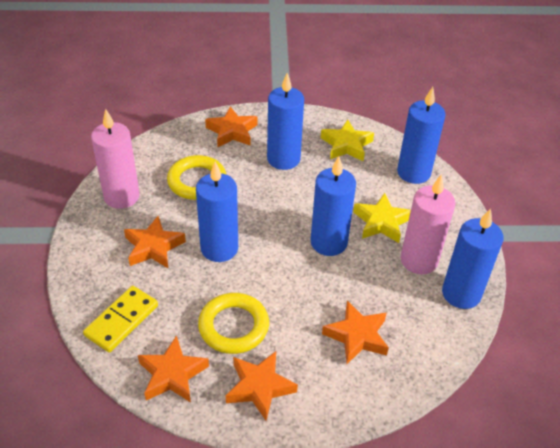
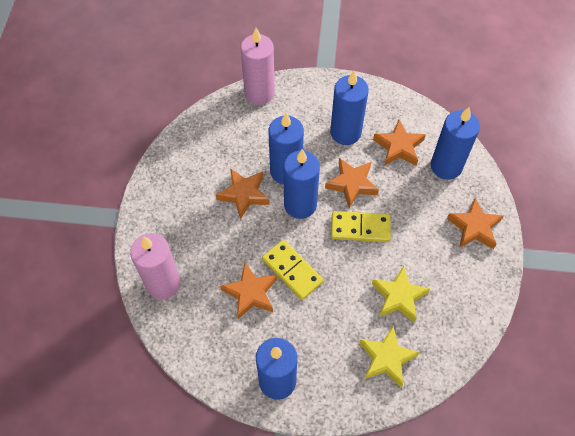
yellow domino: 1 -> 2
yellow ring: 2 -> 0

